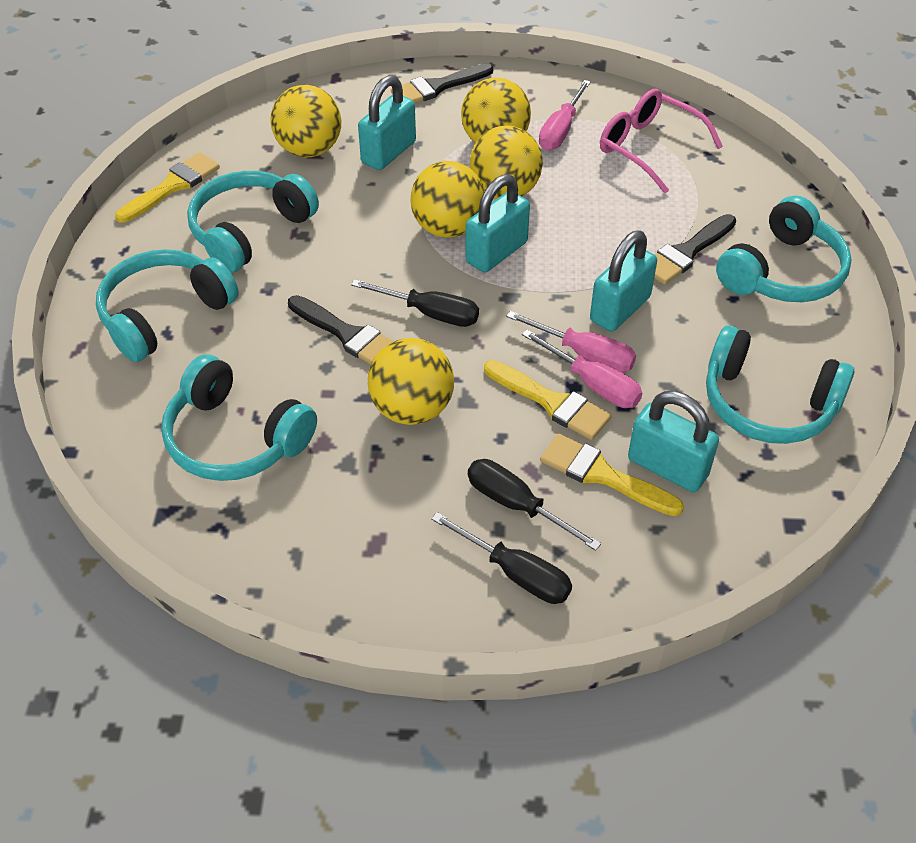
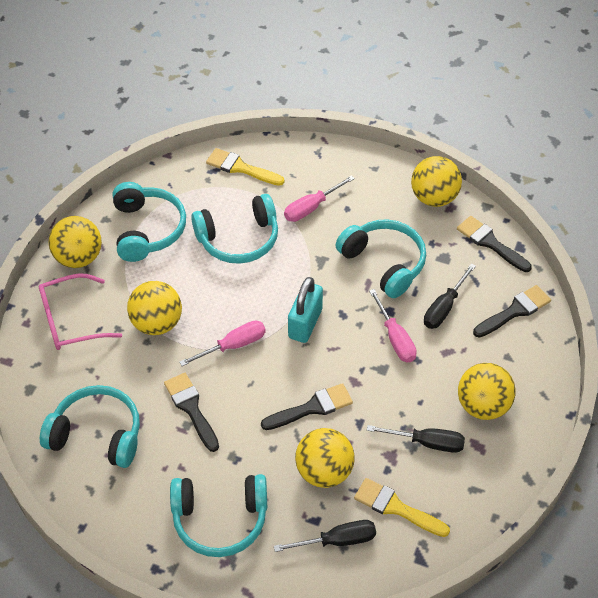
black brush: 3 -> 4
turquoise padlock: 4 -> 1
yellow brush: 3 -> 2

